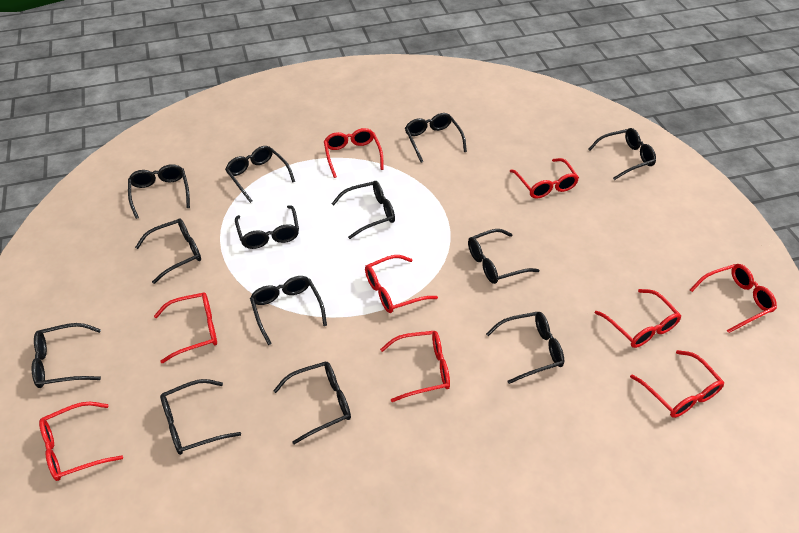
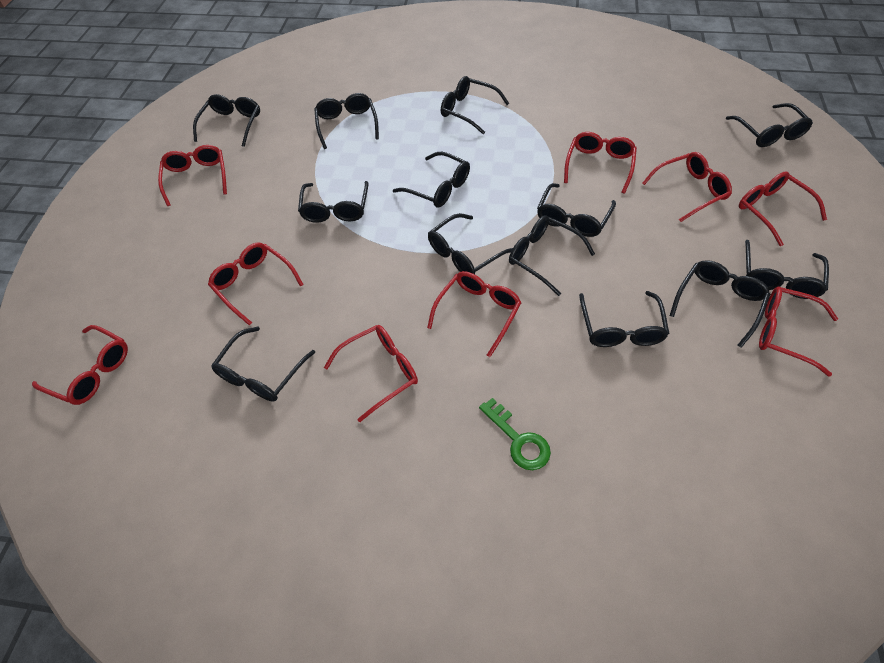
green key: 0 -> 1

